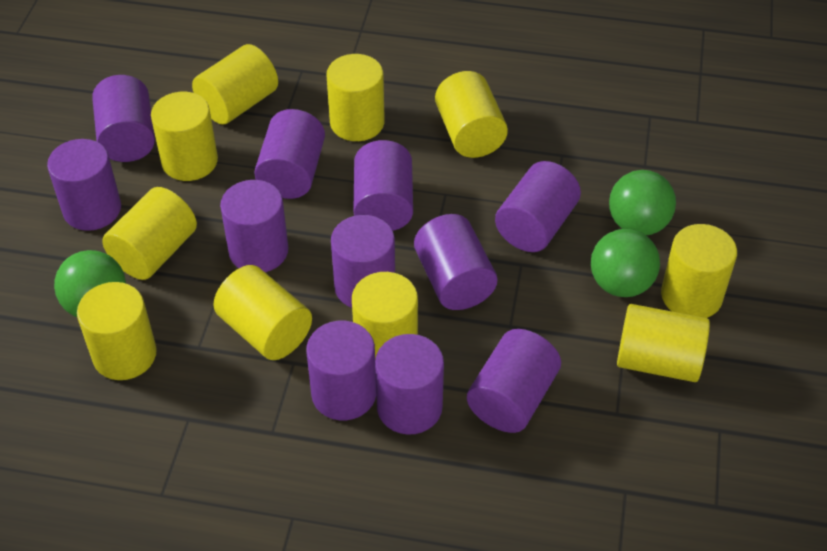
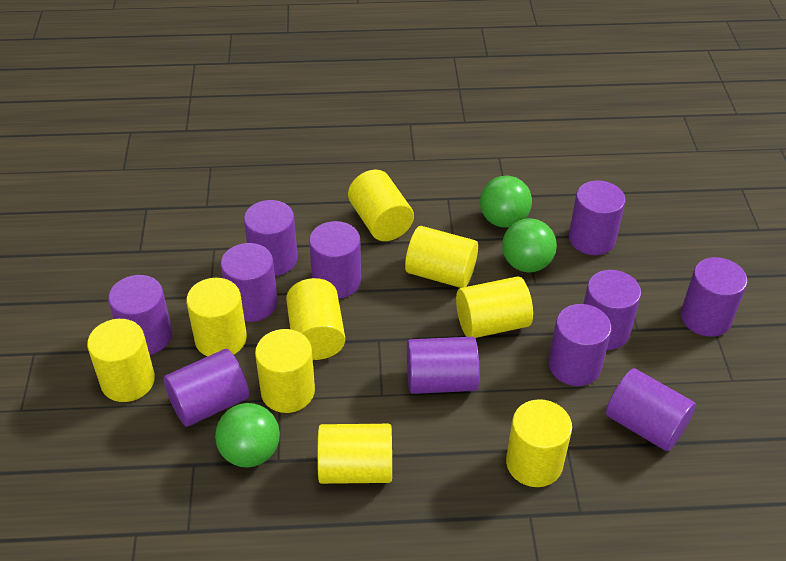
yellow cylinder: 10 -> 9

